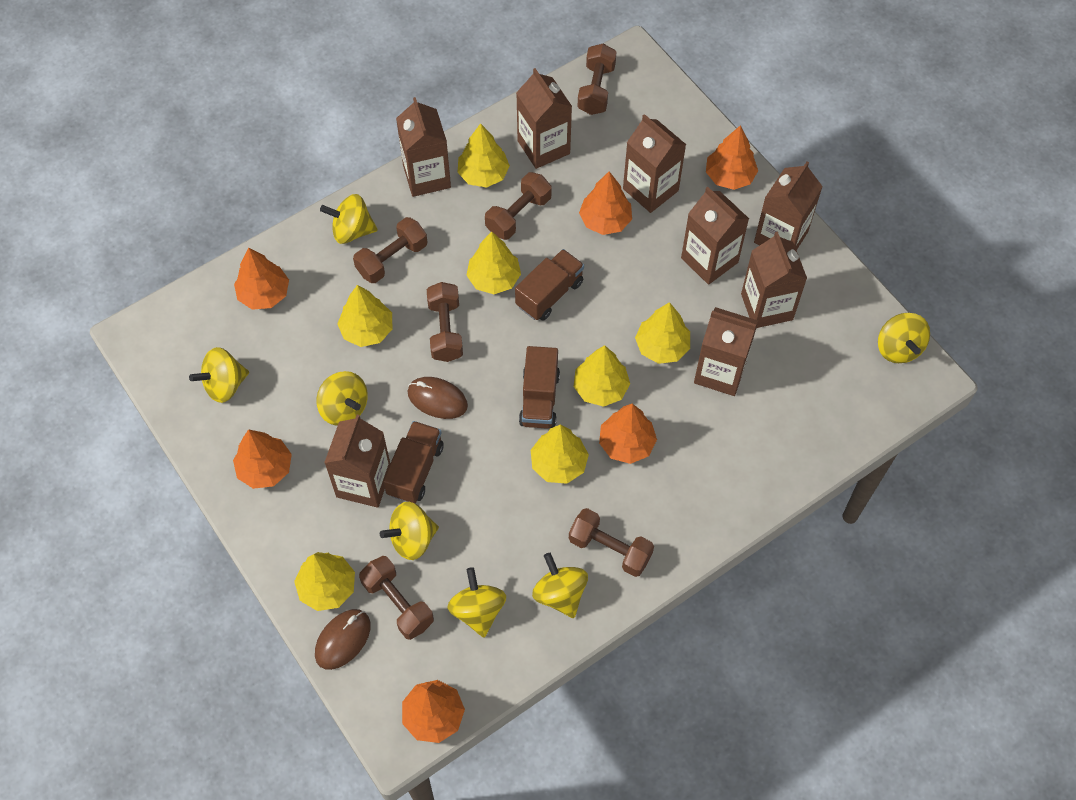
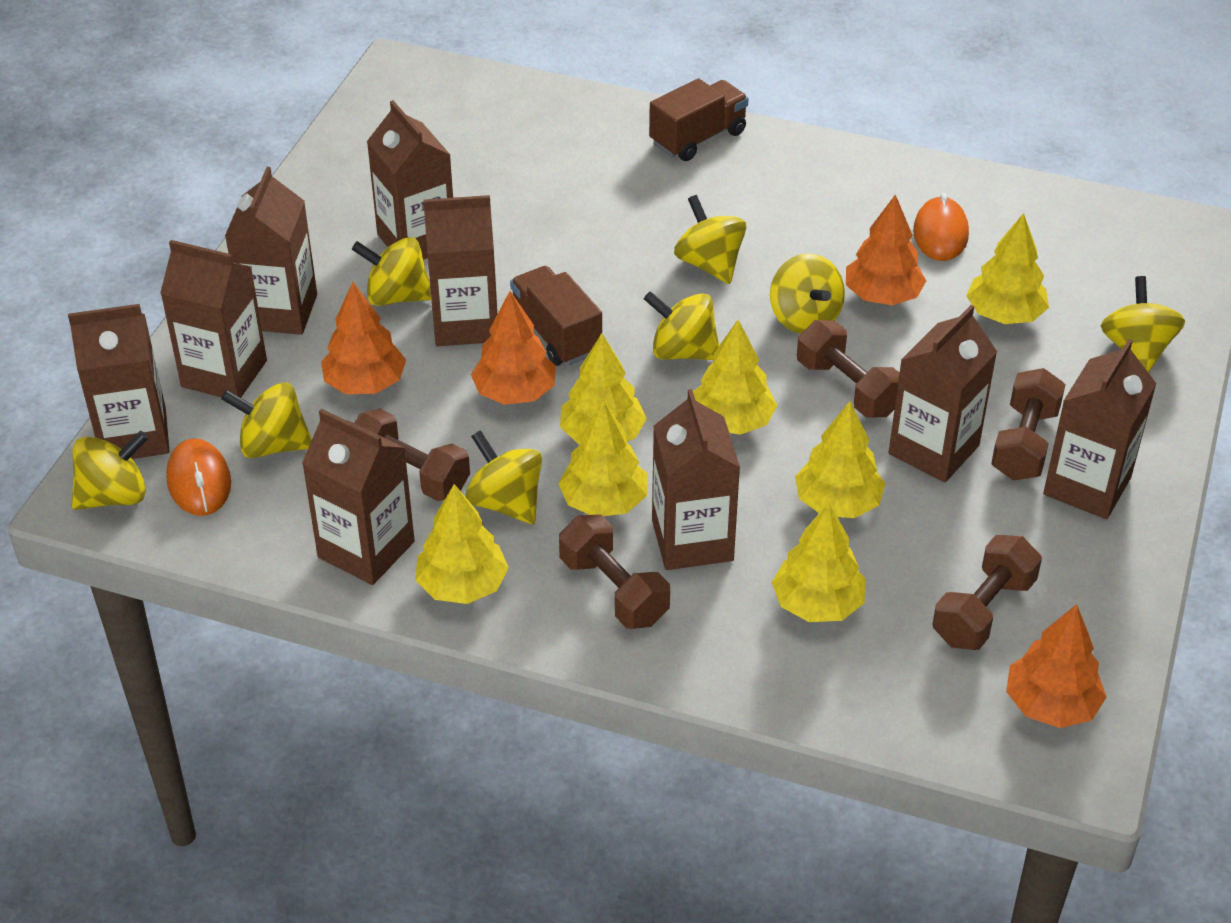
brown carton: 8 -> 9
brown dumbbell: 6 -> 5
brown mouse: 2 -> 0
brown truck: 3 -> 2
orange mouse: 0 -> 2
orange tree: 6 -> 4
yellow spinning top: 7 -> 8

